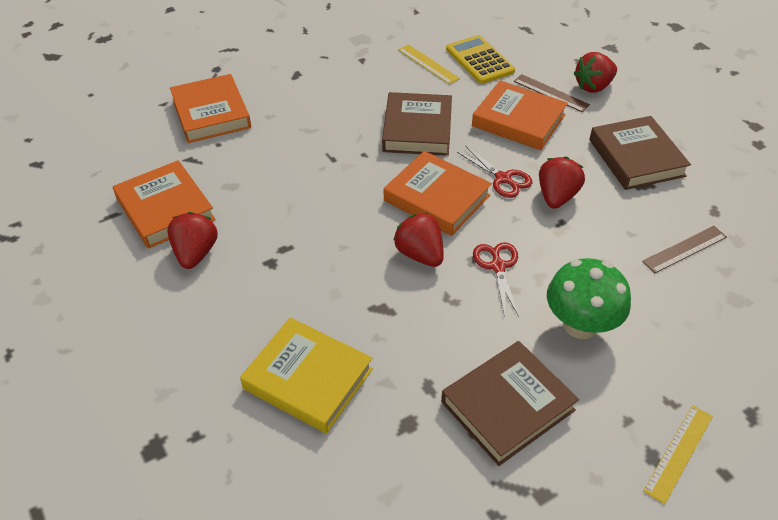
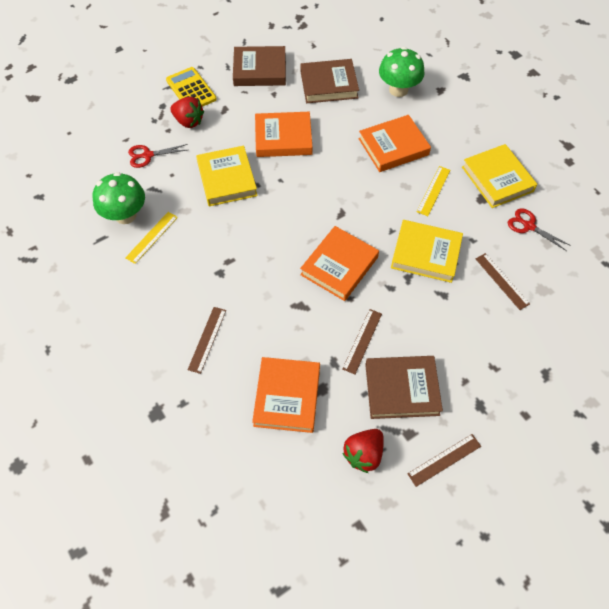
brown ruler: 2 -> 4
green mushroom: 1 -> 2
red strawberry: 4 -> 2
yellow book: 1 -> 3

